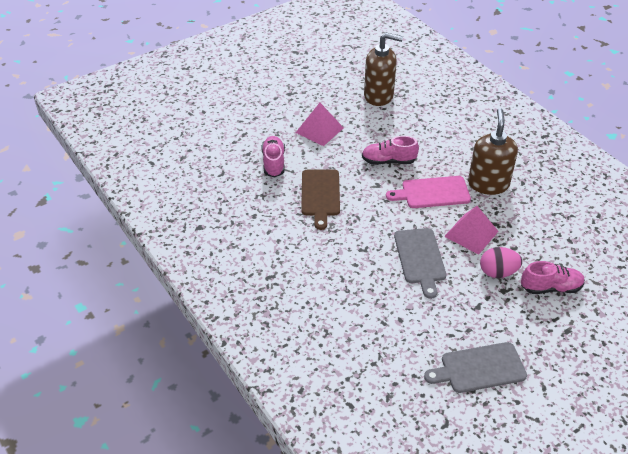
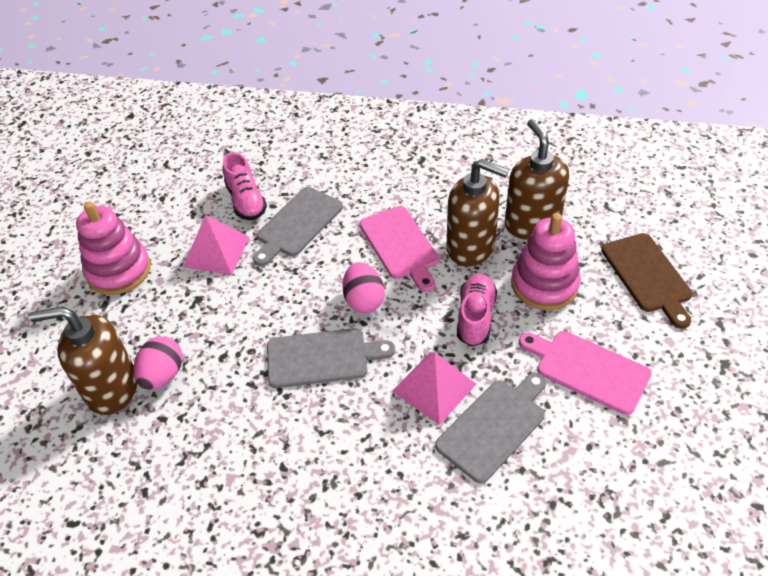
brown soap dispenser: 2 -> 3
grey cutting board: 2 -> 3
pink cutting board: 1 -> 2
pink egg: 1 -> 2
pink shoe: 3 -> 2
pink stacking toy: 0 -> 2

